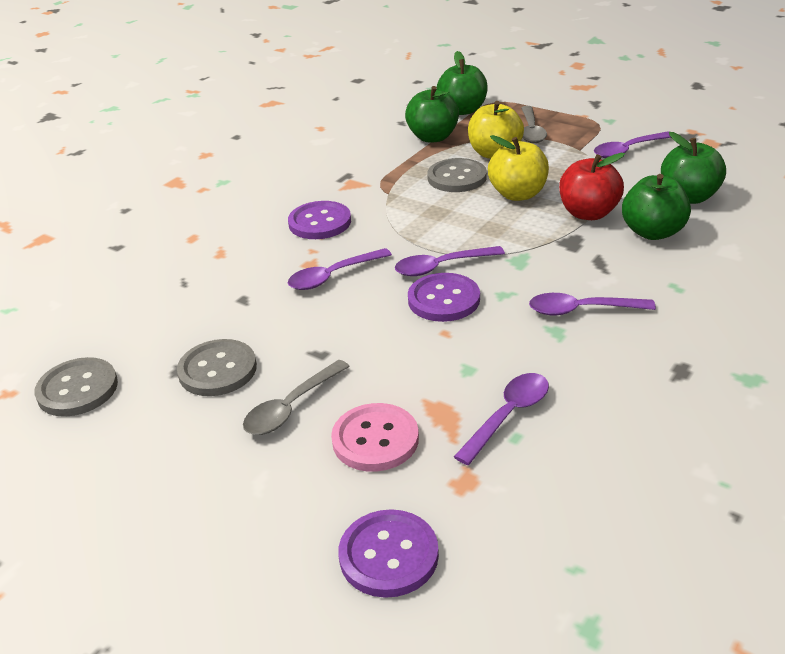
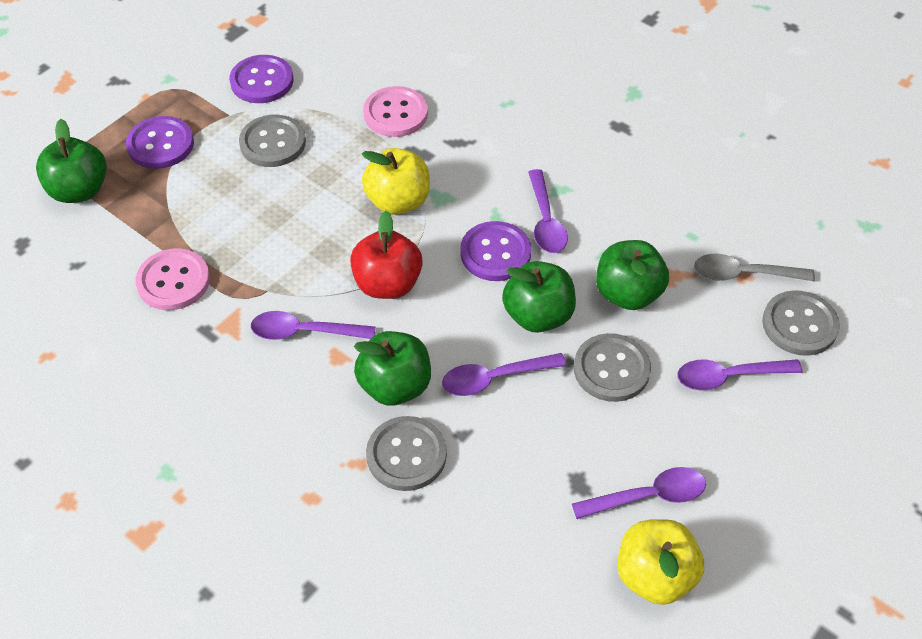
grey button: 3 -> 4
grey spoon: 2 -> 1
pink button: 1 -> 2

